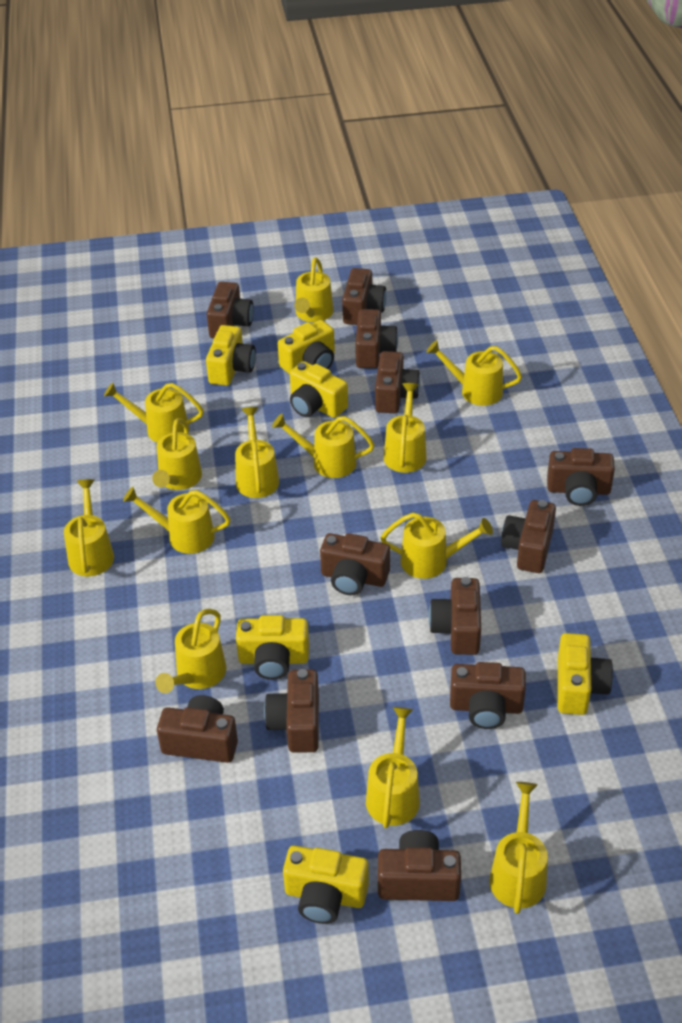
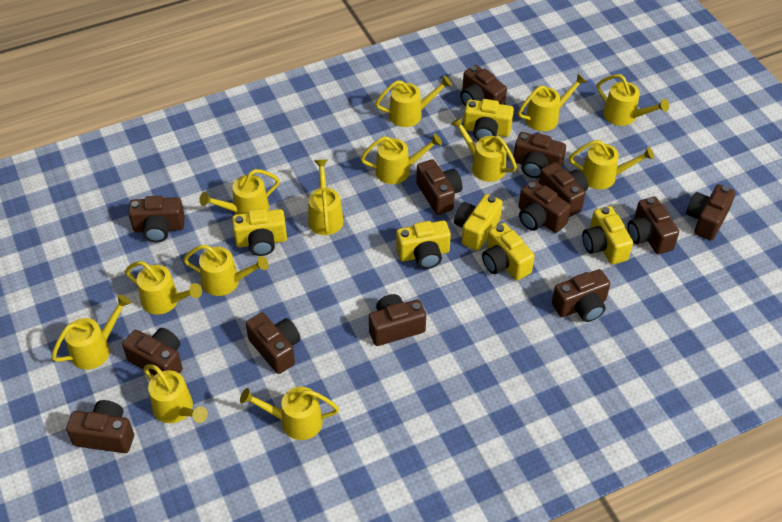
brown camera: 12 -> 13

